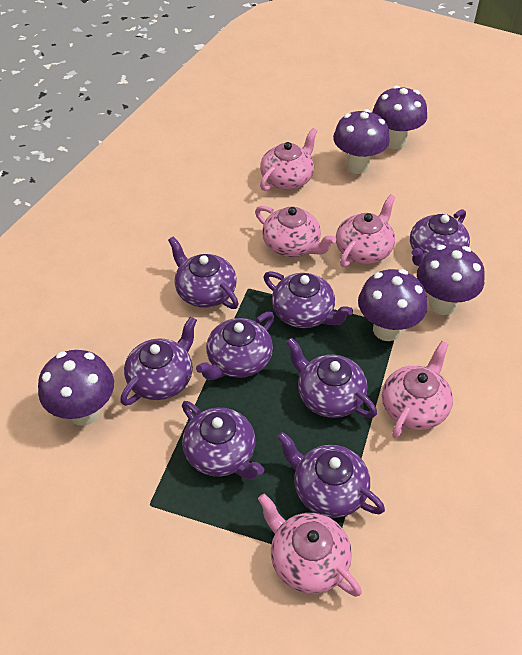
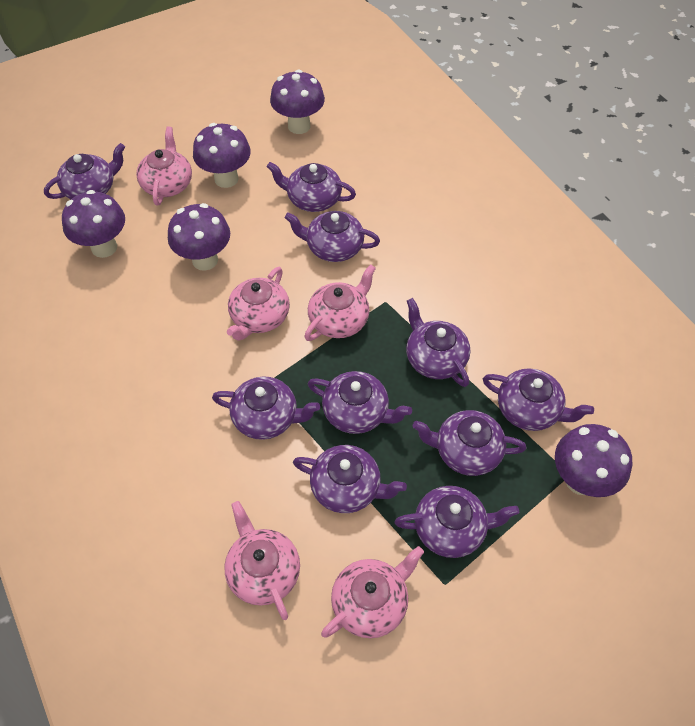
purple teapot: 8 -> 10

